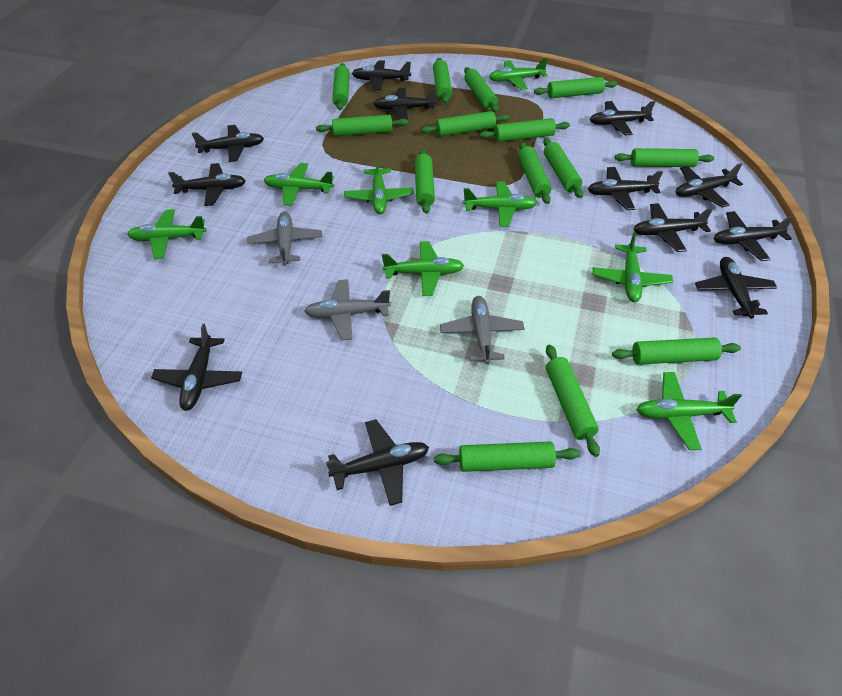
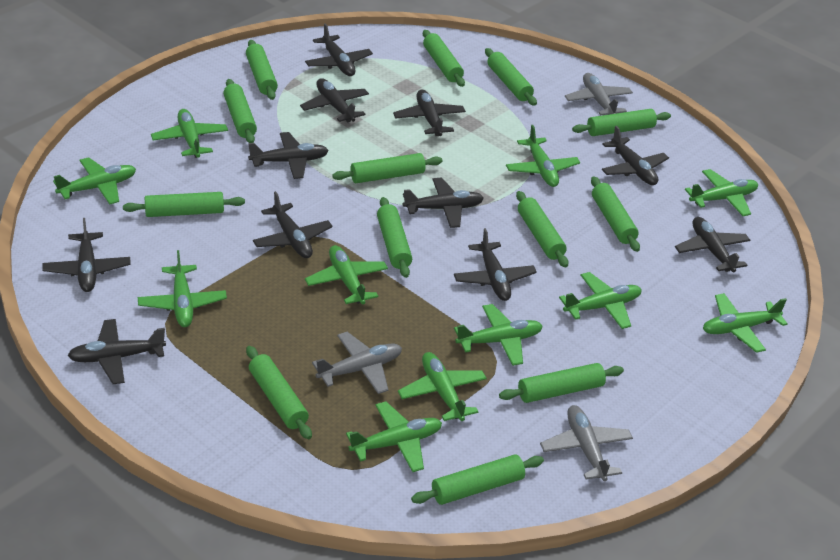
black plane: 12 -> 11
green plane: 8 -> 11
green rolling pin: 14 -> 13

